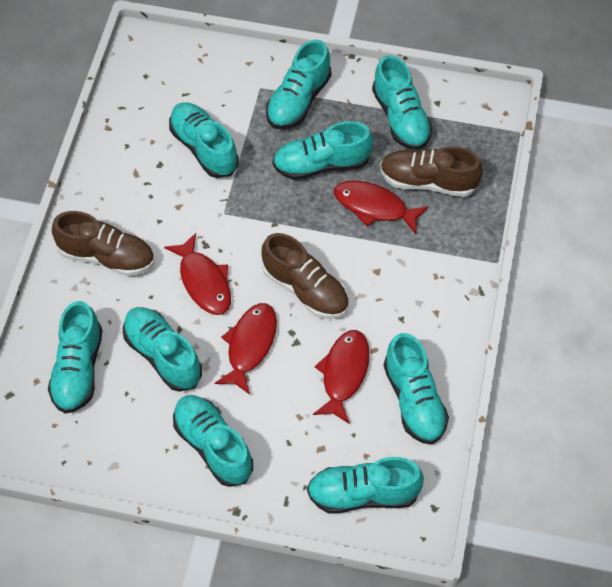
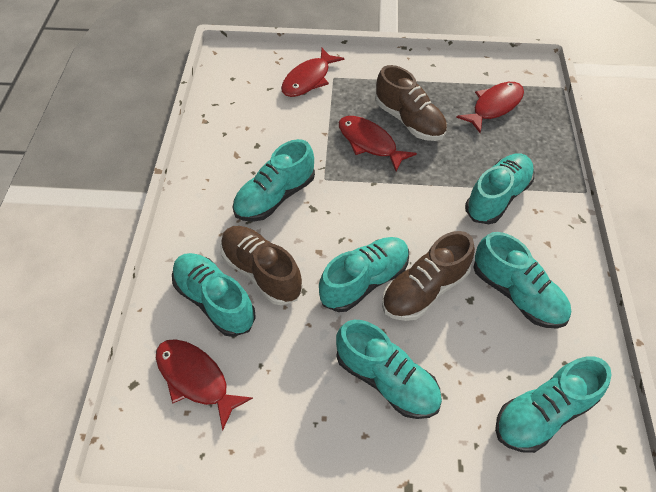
turquoise shoe: 9 -> 7

